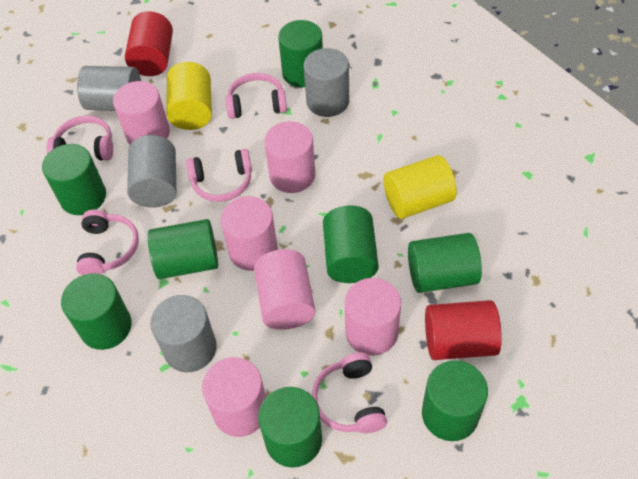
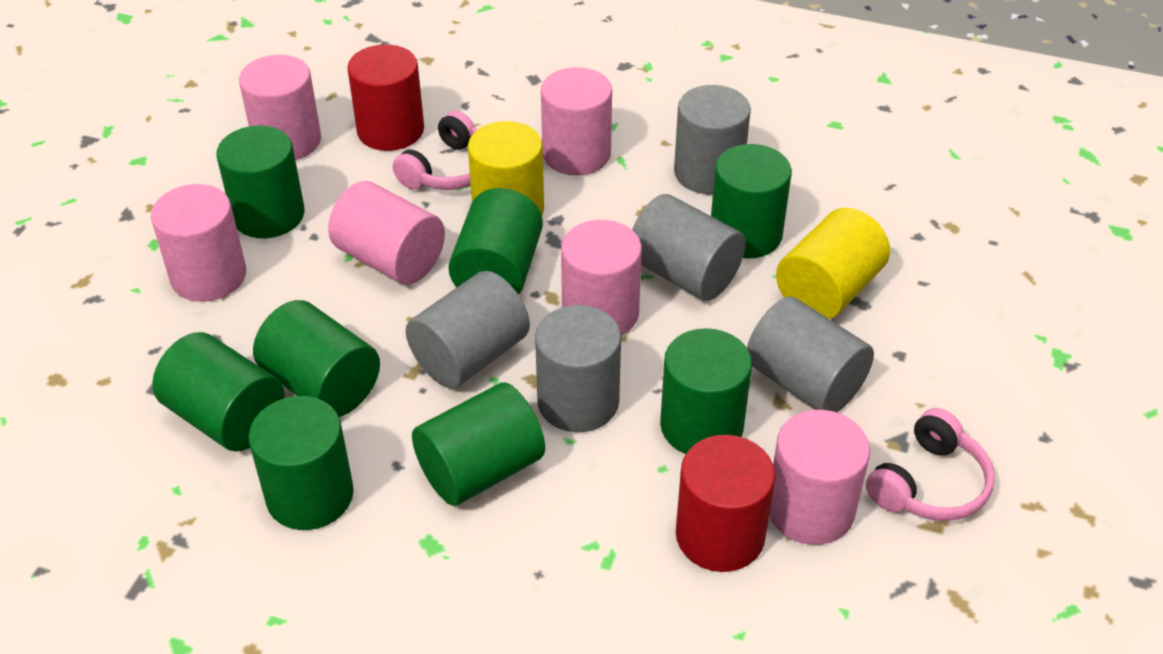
grey cylinder: 4 -> 5
pink headphones: 5 -> 2

